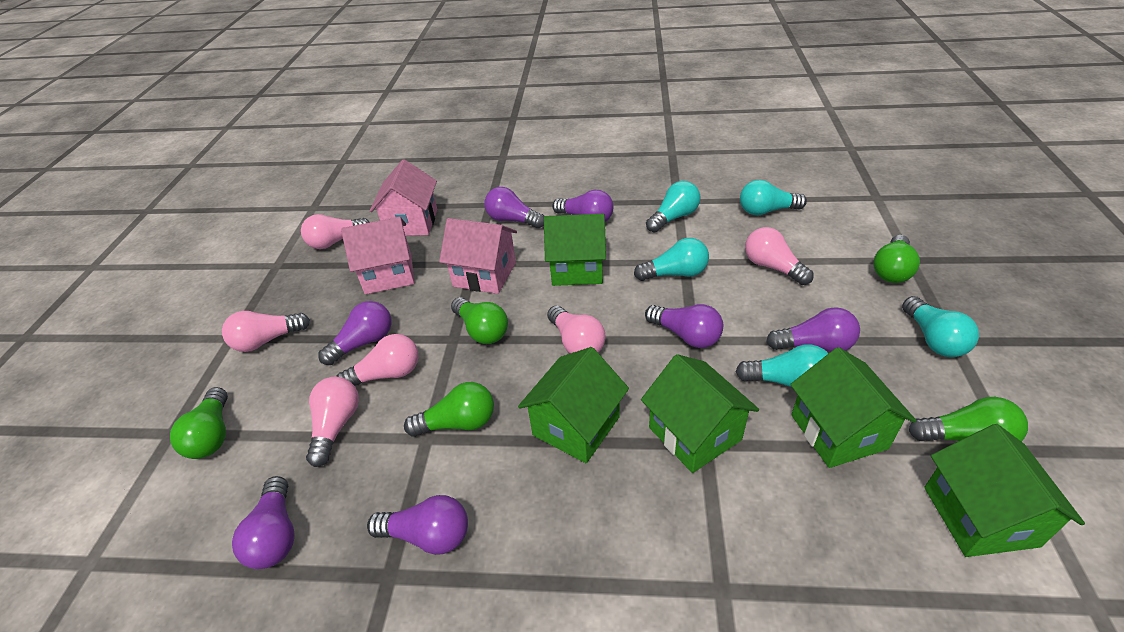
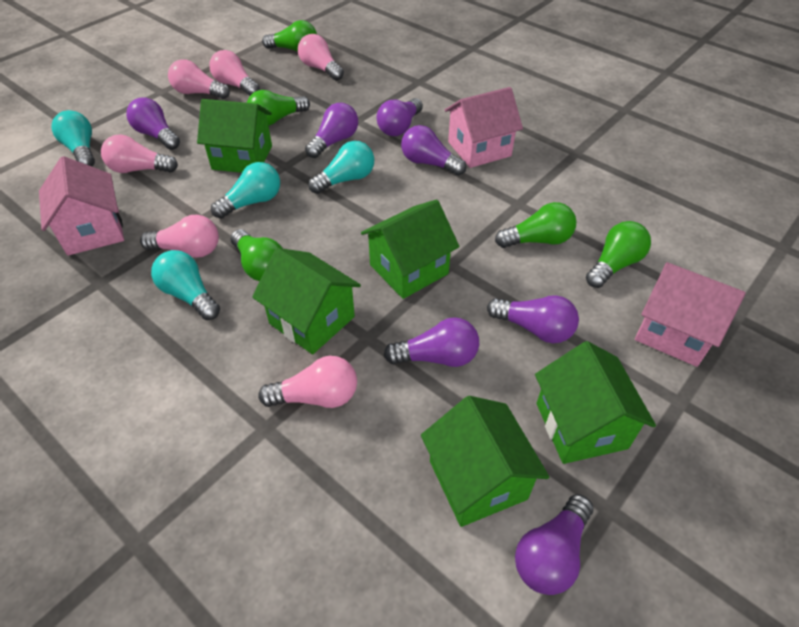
turquoise light bulb: 5 -> 4

